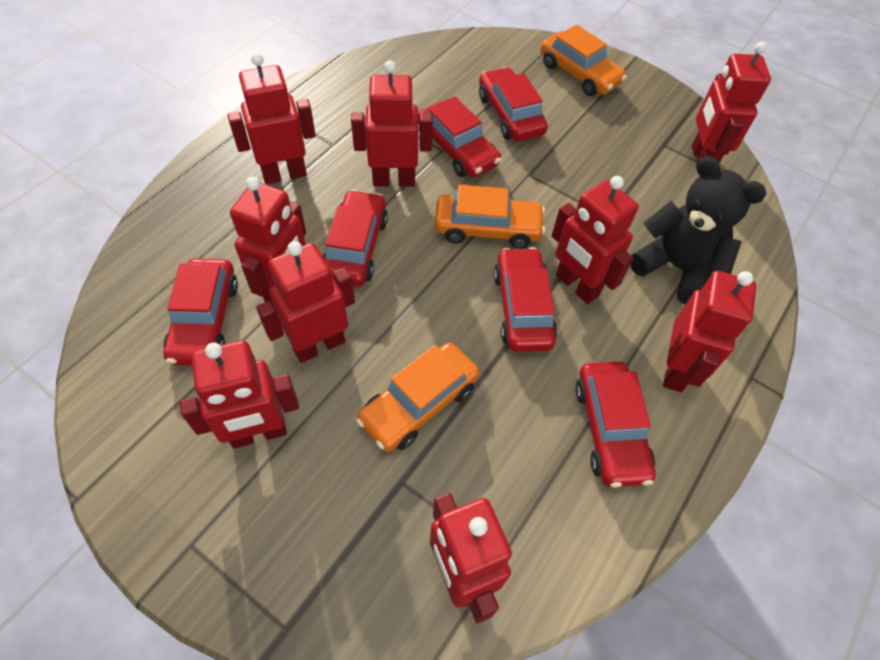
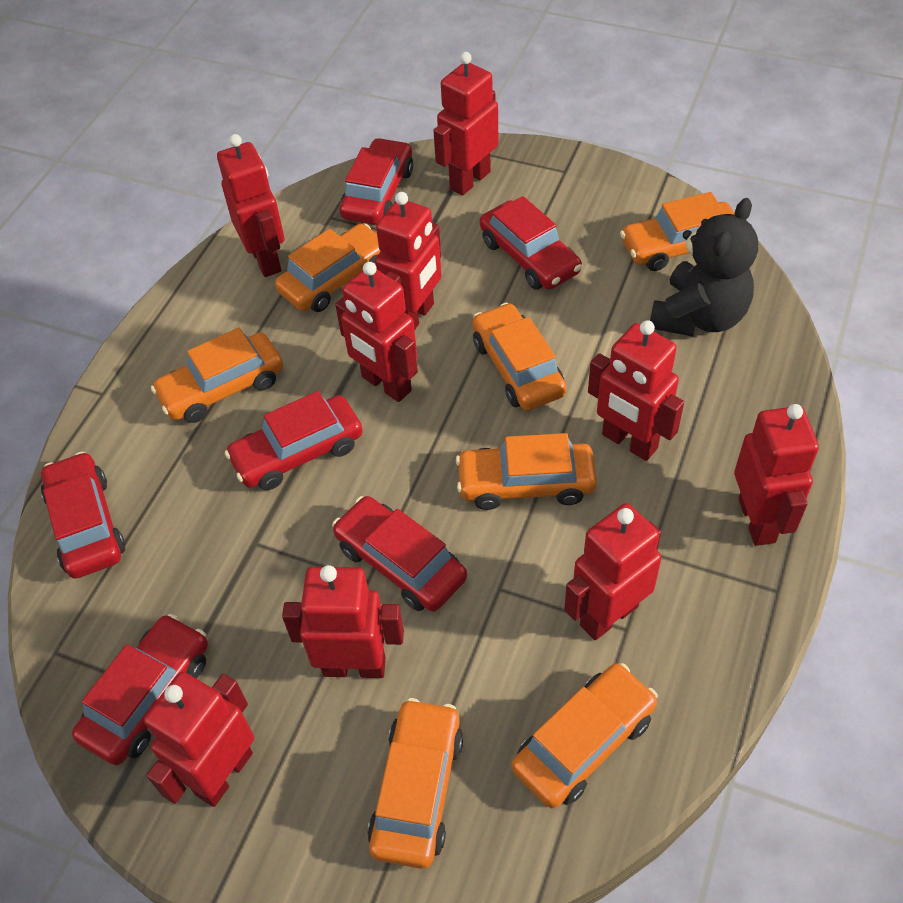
orange car: 3 -> 7

